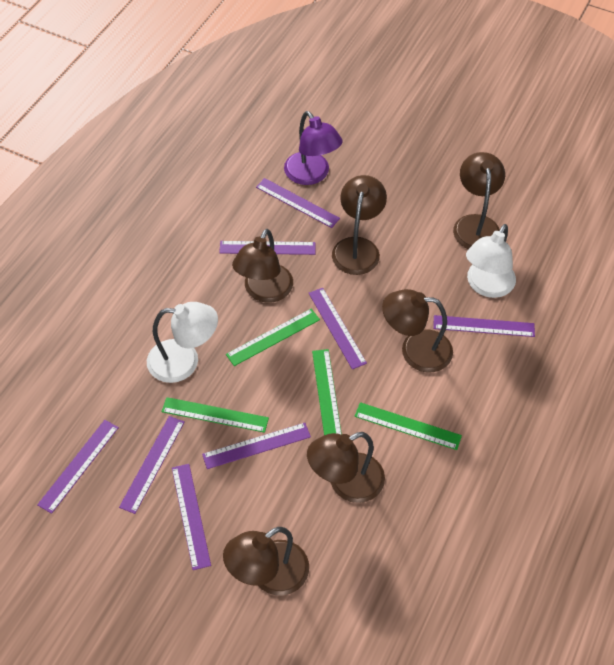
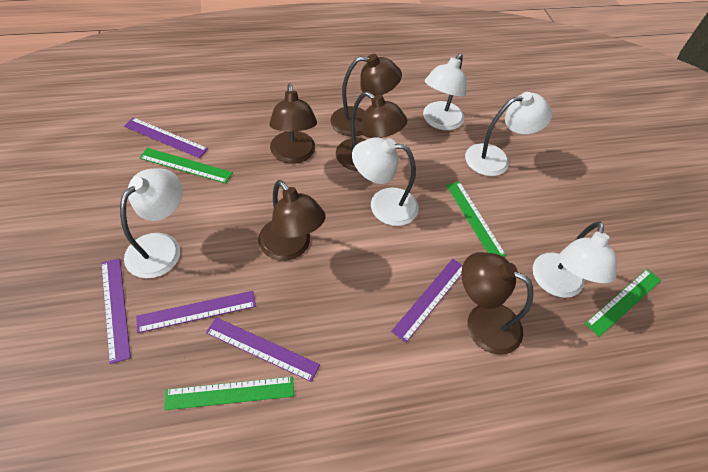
brown lamp: 6 -> 5
purple lamp: 1 -> 0
purple ruler: 8 -> 5
white lamp: 2 -> 5

